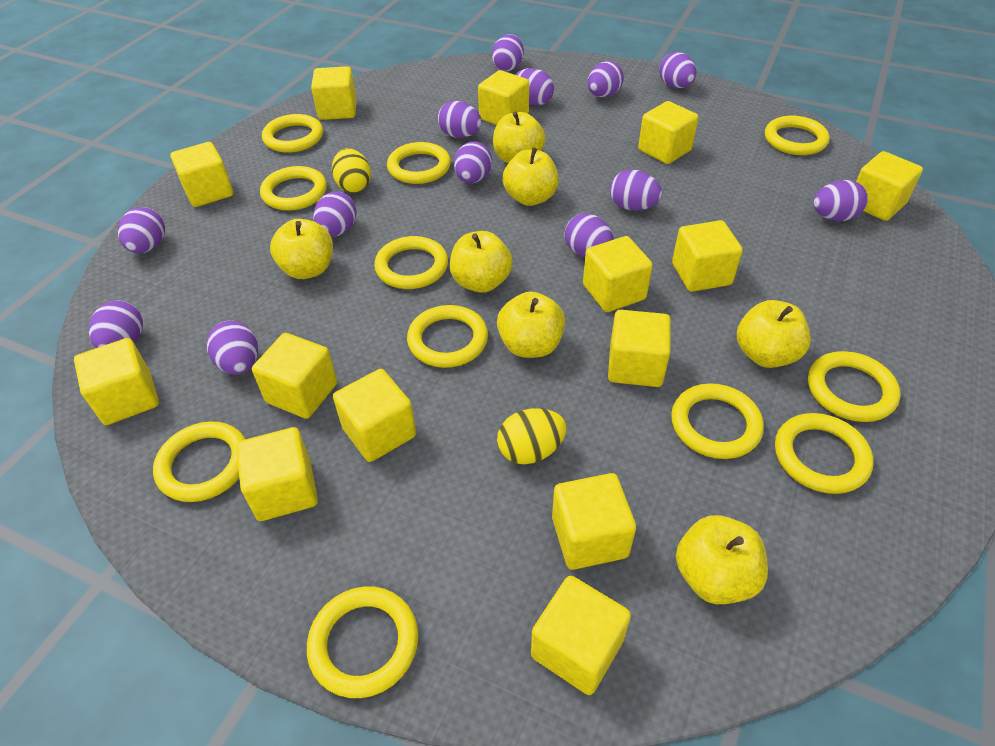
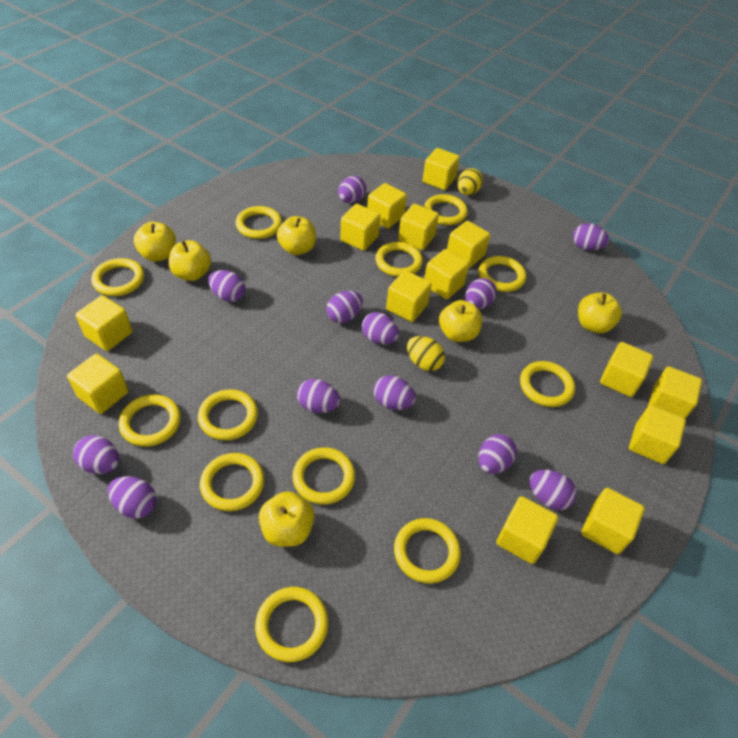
purple egg: 13 -> 12
yellow apple: 7 -> 6
yellow ring: 11 -> 12

